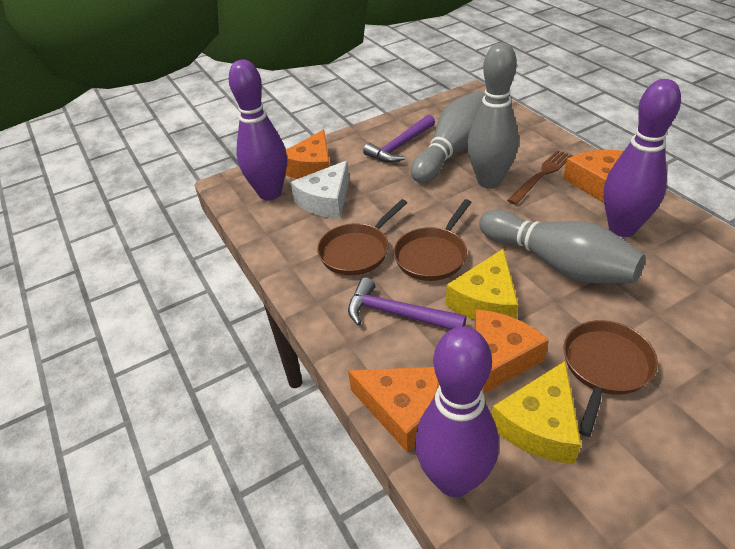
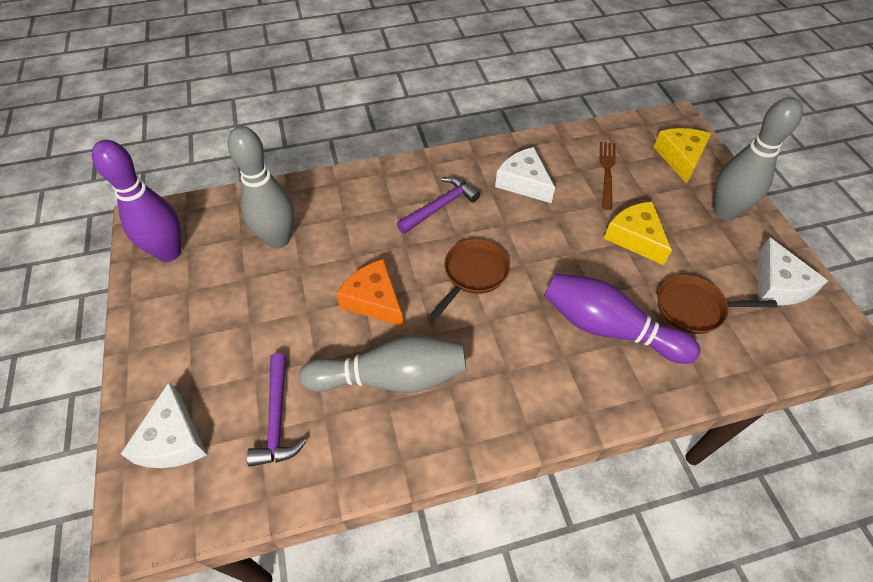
brown pan: 3 -> 2
orange cheese: 4 -> 1
purple bowling pin: 3 -> 2
white cheese: 1 -> 3

